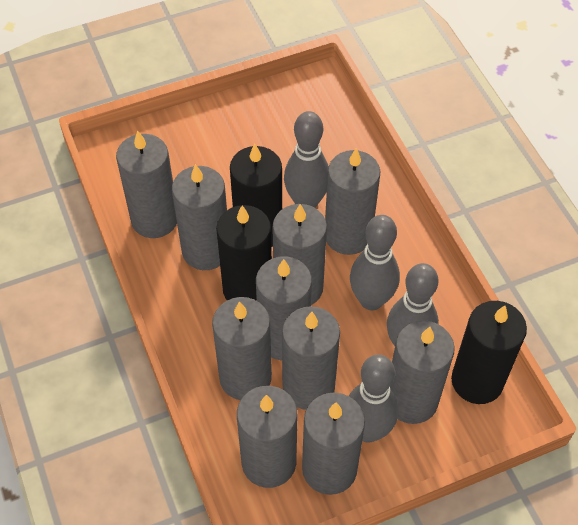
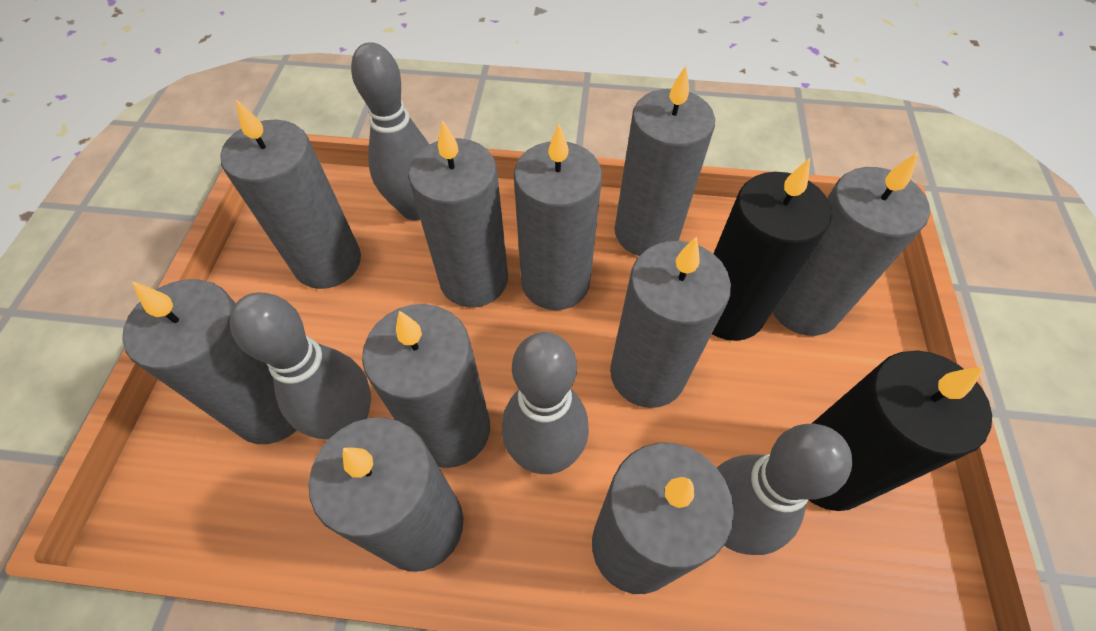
black candle: 3 -> 2

